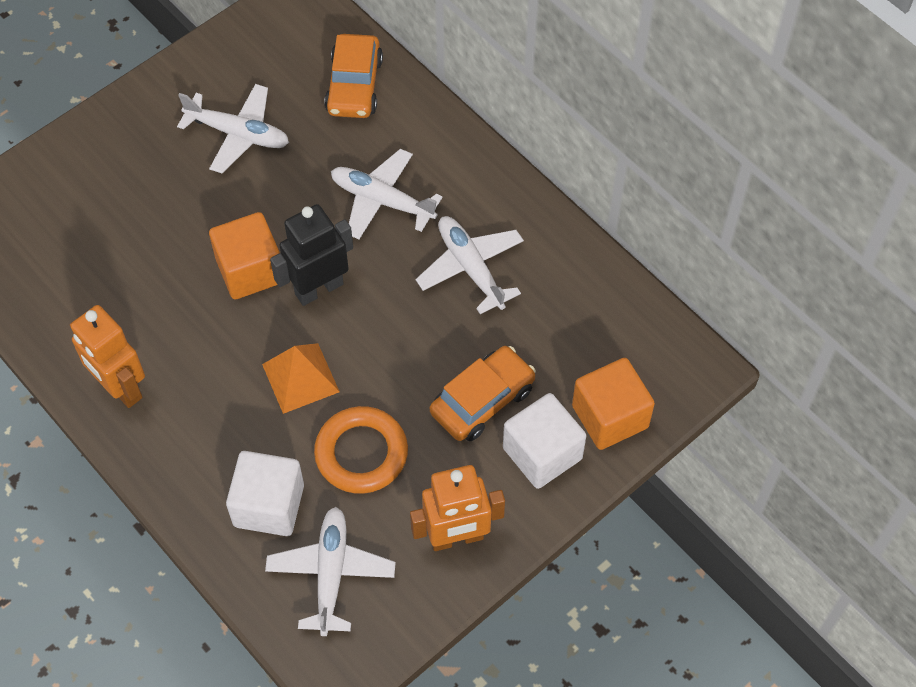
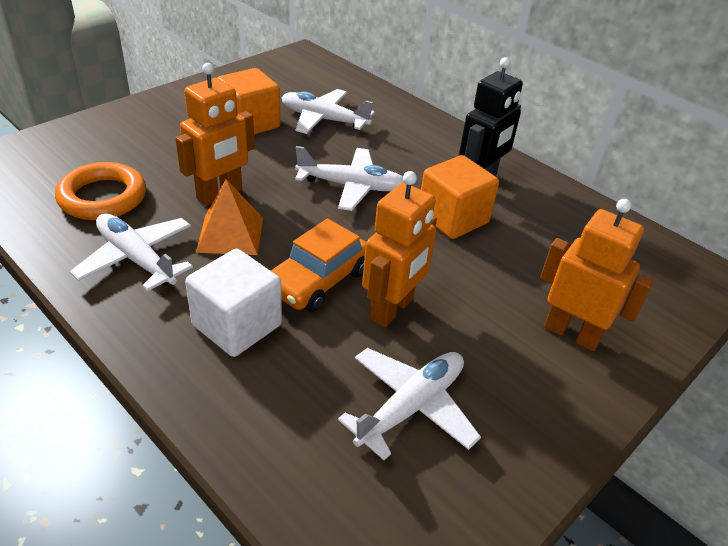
orange car: 2 -> 1
orange robot: 2 -> 3
white cube: 2 -> 1

